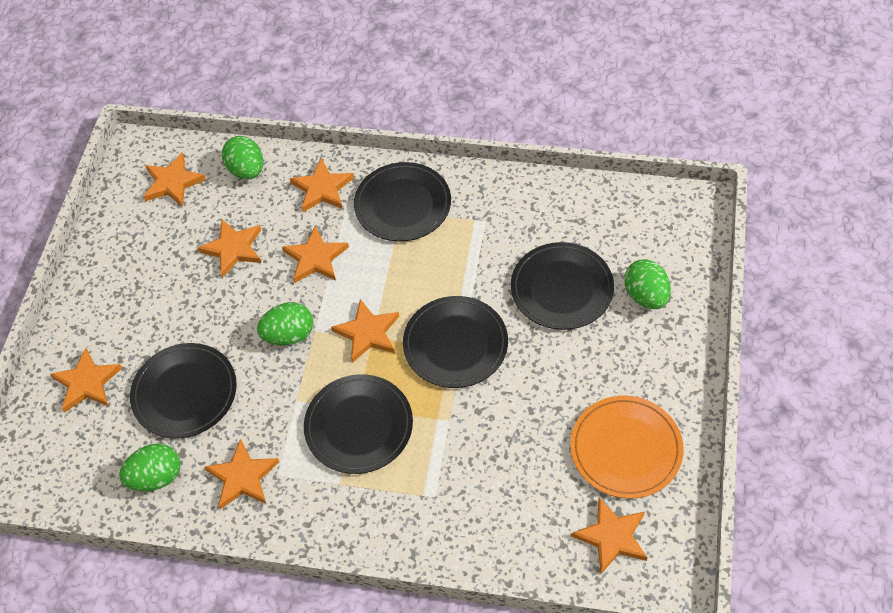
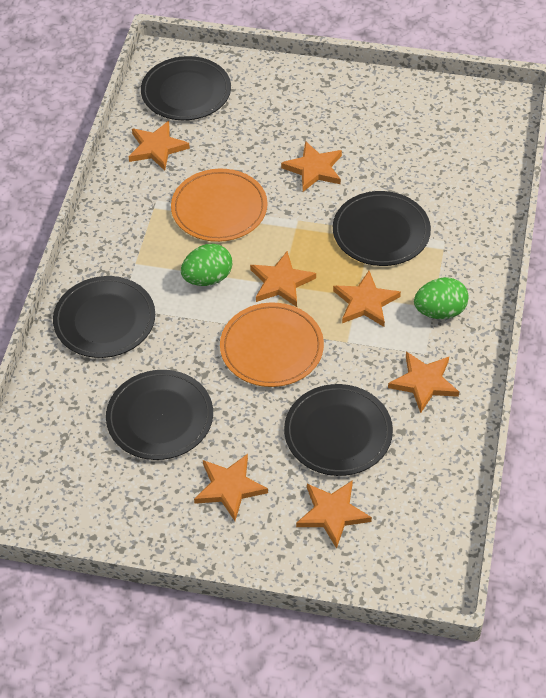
green egg: 4 -> 2
orange plate: 1 -> 2
orange star: 8 -> 7

